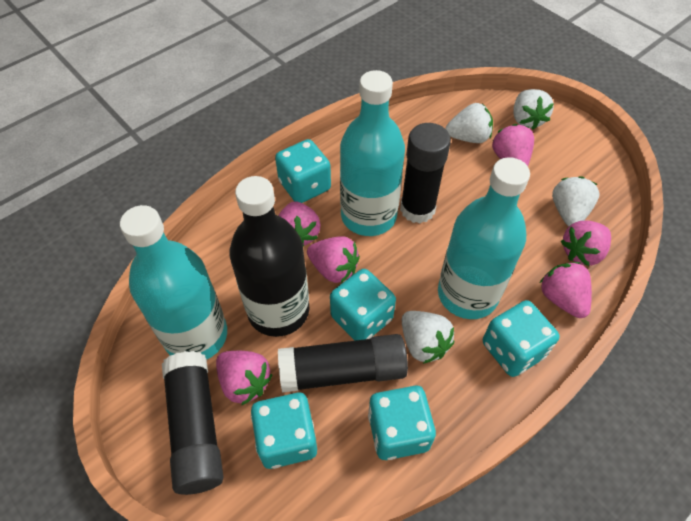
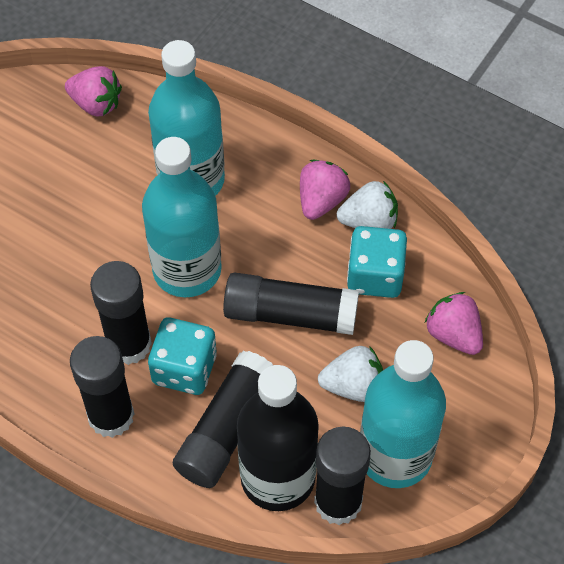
black glue stick: 3 -> 5
pink strawberry: 6 -> 3
turquoise dice: 5 -> 2
white strawberry: 4 -> 2

